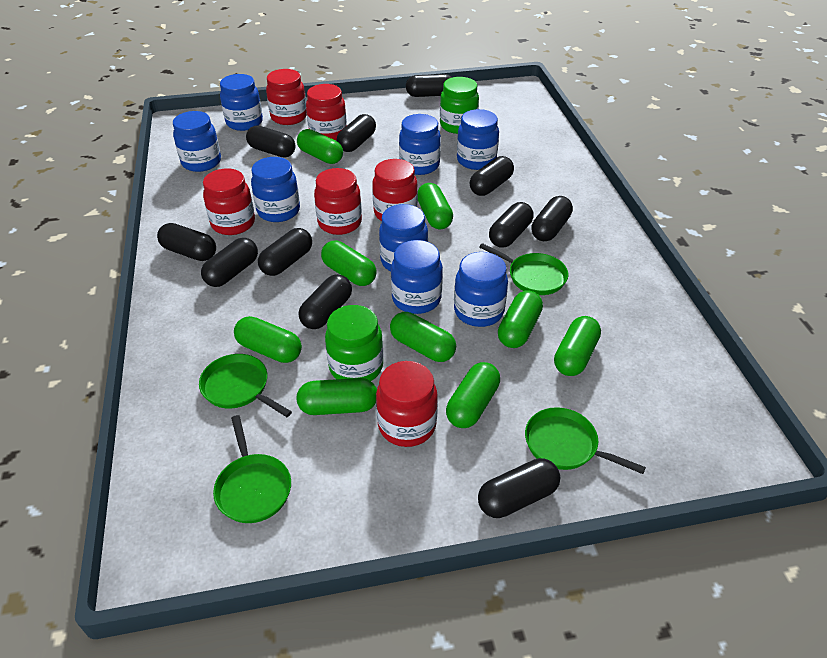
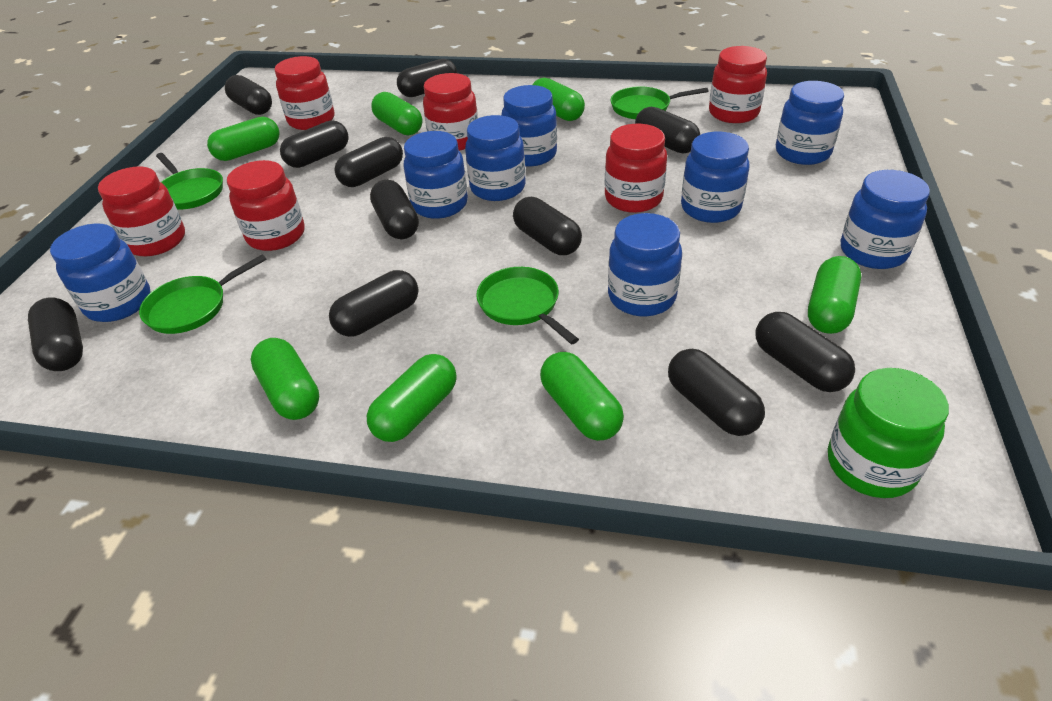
green capsule: 9 -> 7
green jar: 2 -> 1

